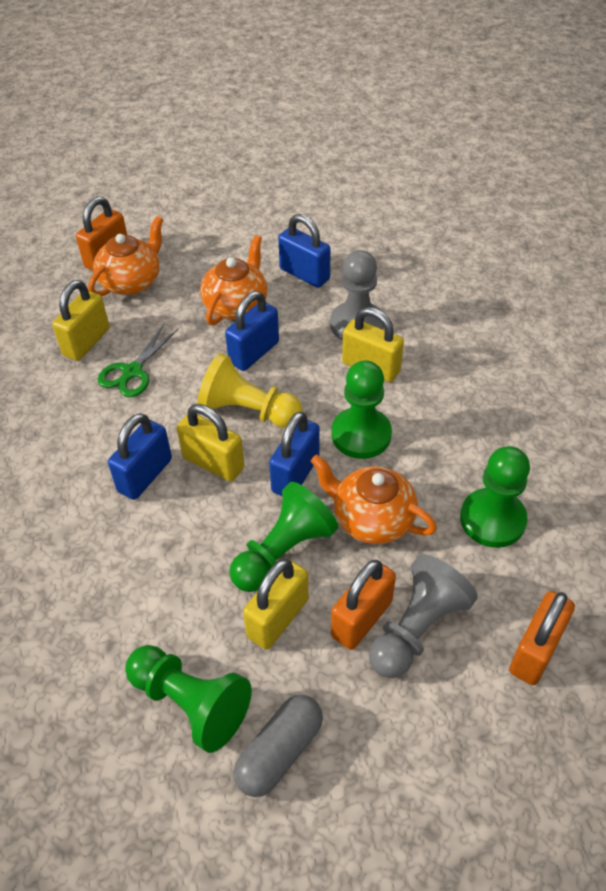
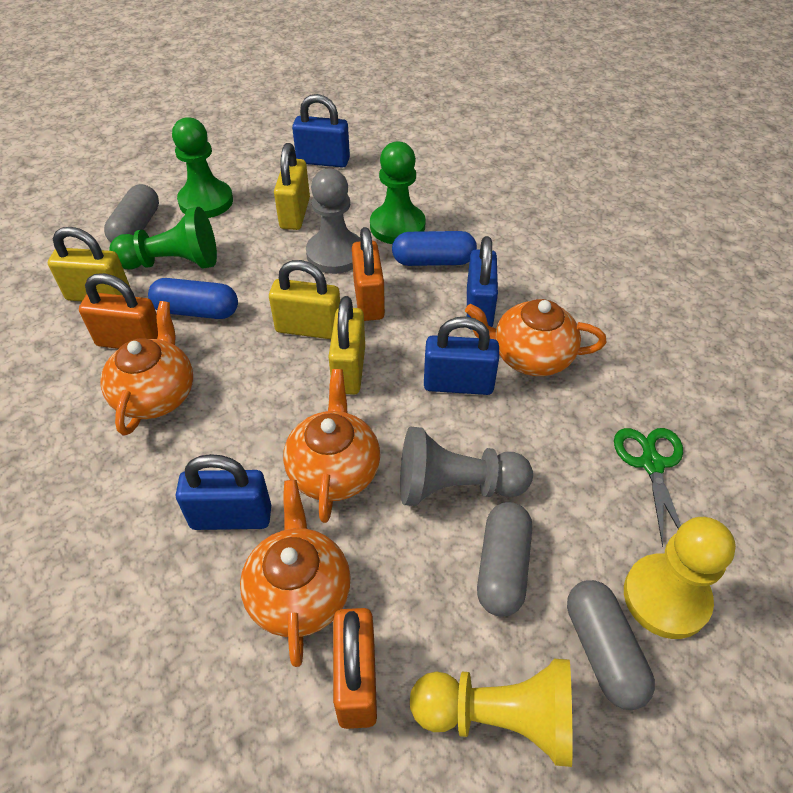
blue capsule: 0 -> 2
green pawn: 4 -> 3
grey capsule: 1 -> 3
orange teapot: 3 -> 4
yellow pawn: 1 -> 2

